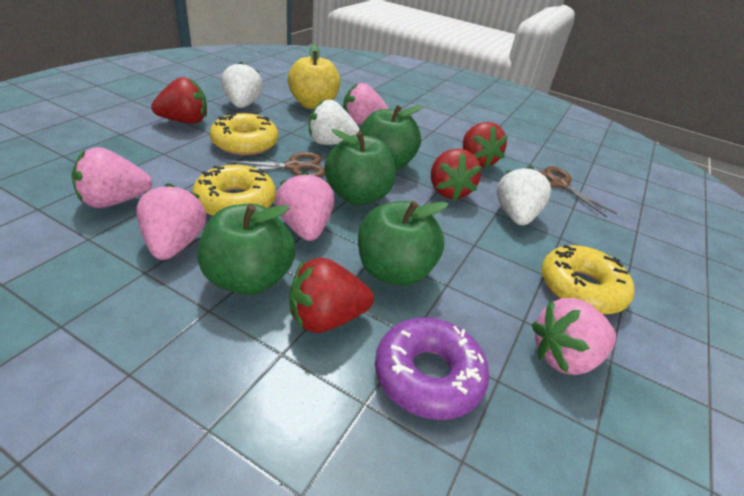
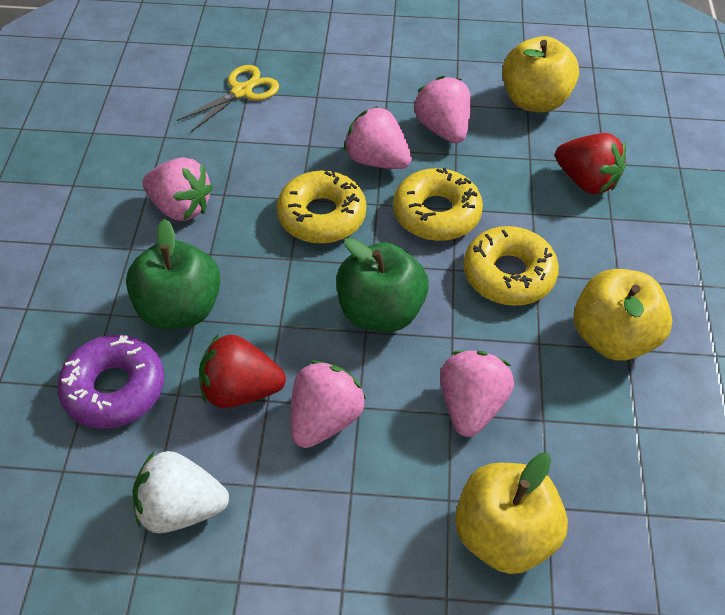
brown scissors: 2 -> 0
green apple: 4 -> 2
red strawberry: 4 -> 2
white strawberry: 3 -> 1
yellow apple: 1 -> 3
yellow scissors: 0 -> 1

